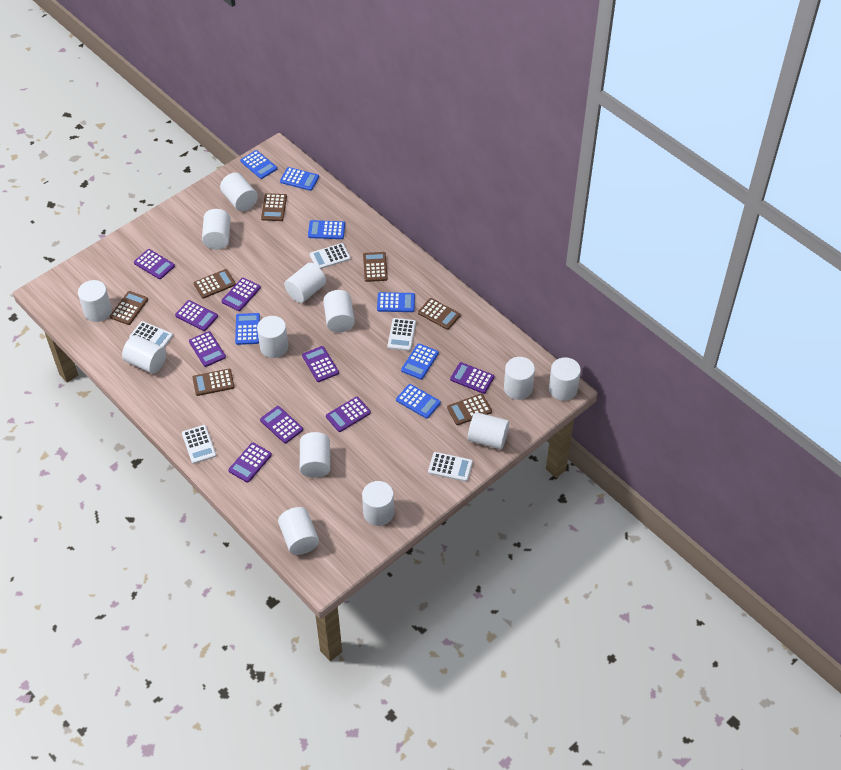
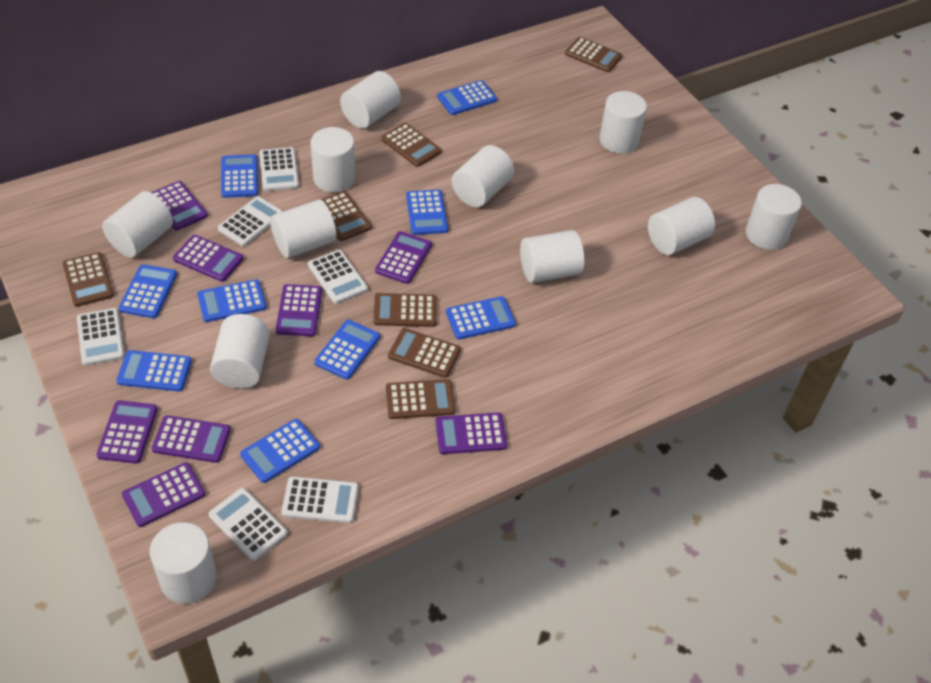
blue calculator: 7 -> 9
purple calculator: 9 -> 8
white calculator: 5 -> 6
white cylinder: 13 -> 11

